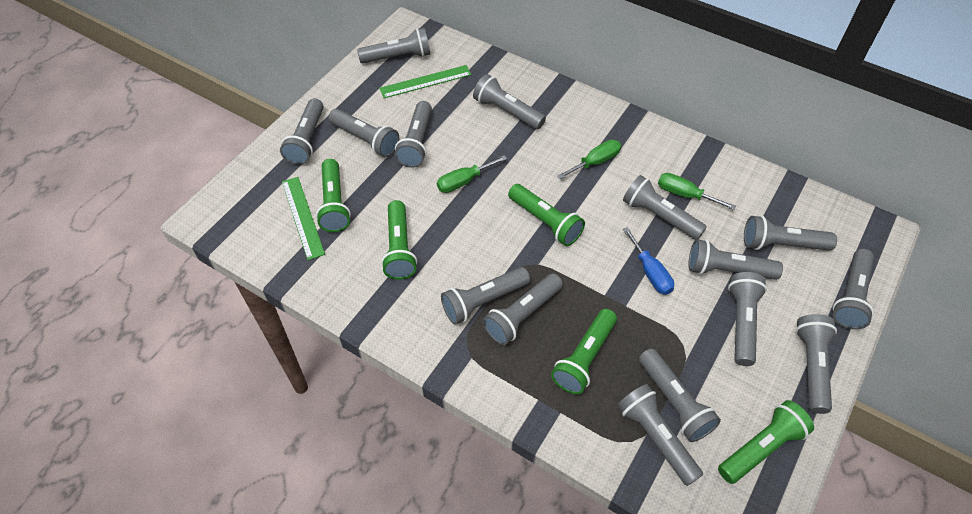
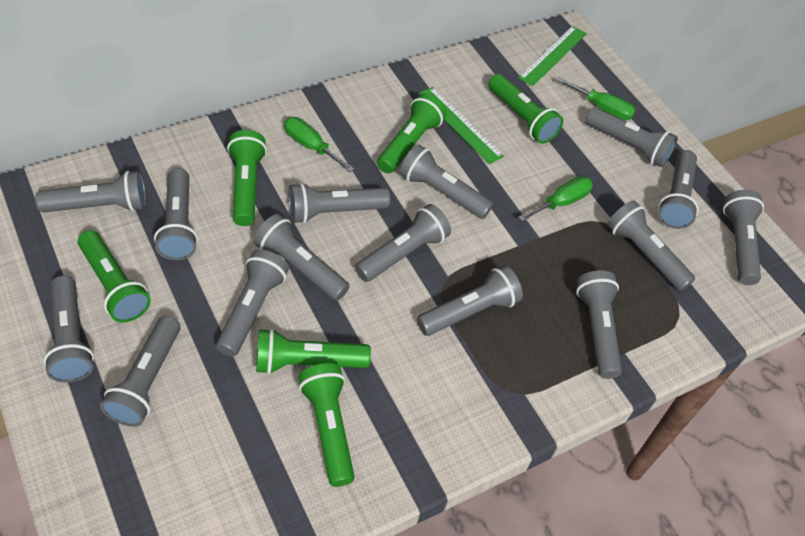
blue screwdriver: 1 -> 0
green flashlight: 5 -> 6

